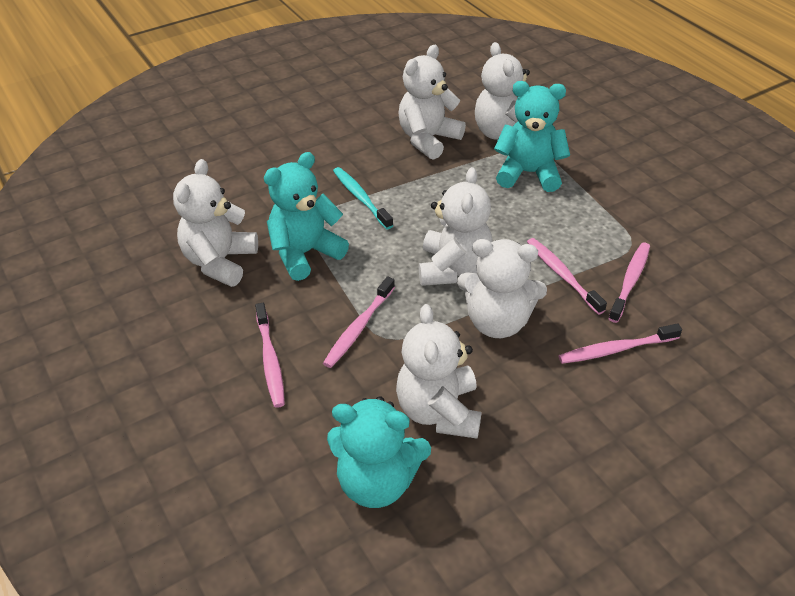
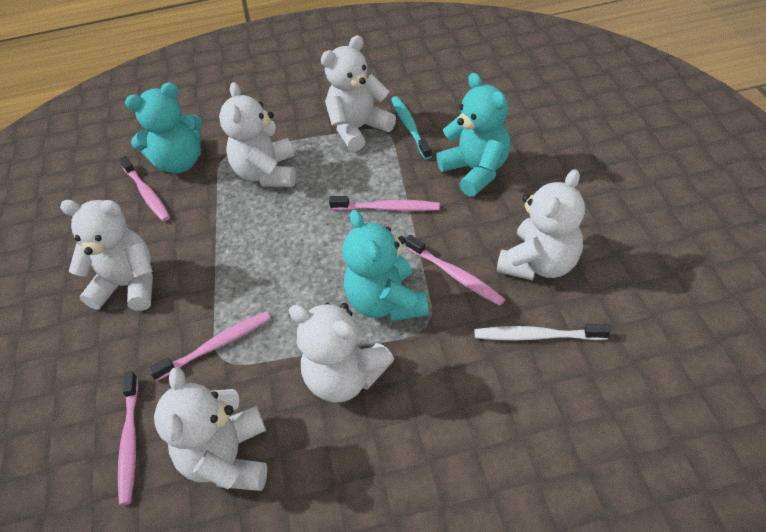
white toothbrush: 0 -> 1

